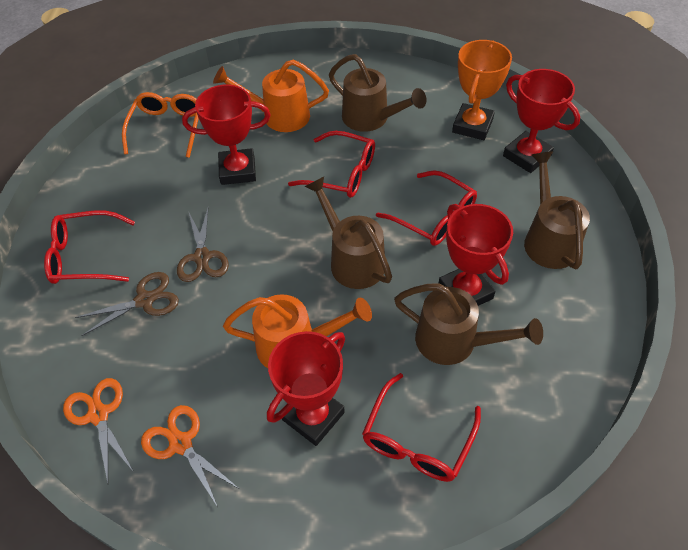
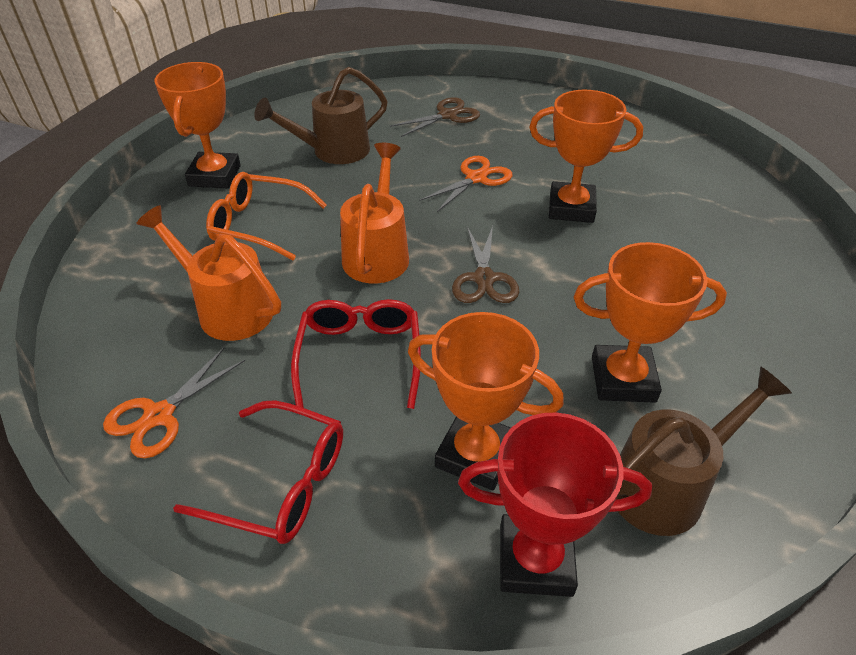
brown watering can: 4 -> 2
orange trophy: 1 -> 4
red glasses: 4 -> 2
red trophy: 4 -> 1

